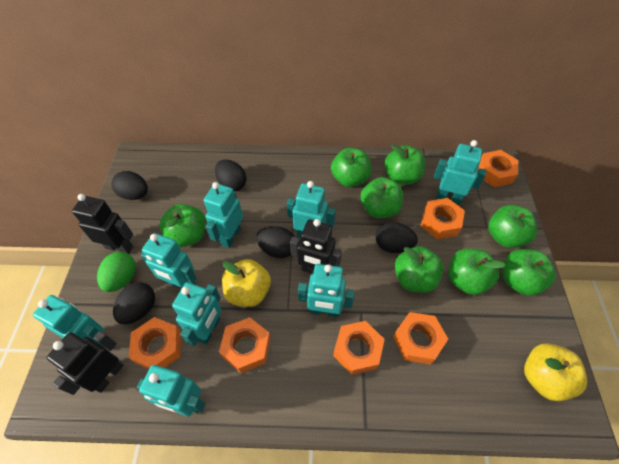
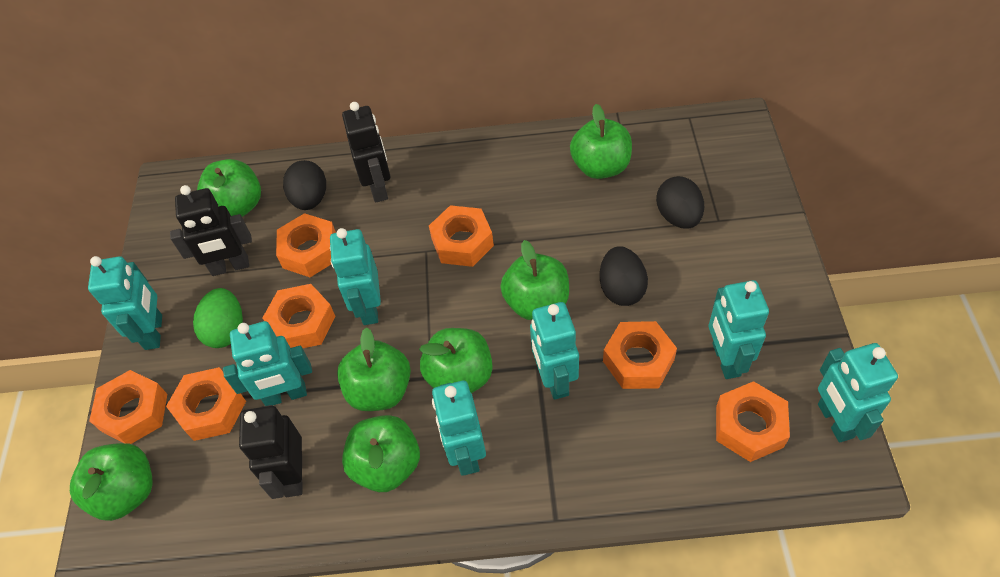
black egg: 5 -> 3
green apple: 8 -> 7
orange nut: 6 -> 7
turquoise robot: 8 -> 7
yellow apple: 2 -> 0

